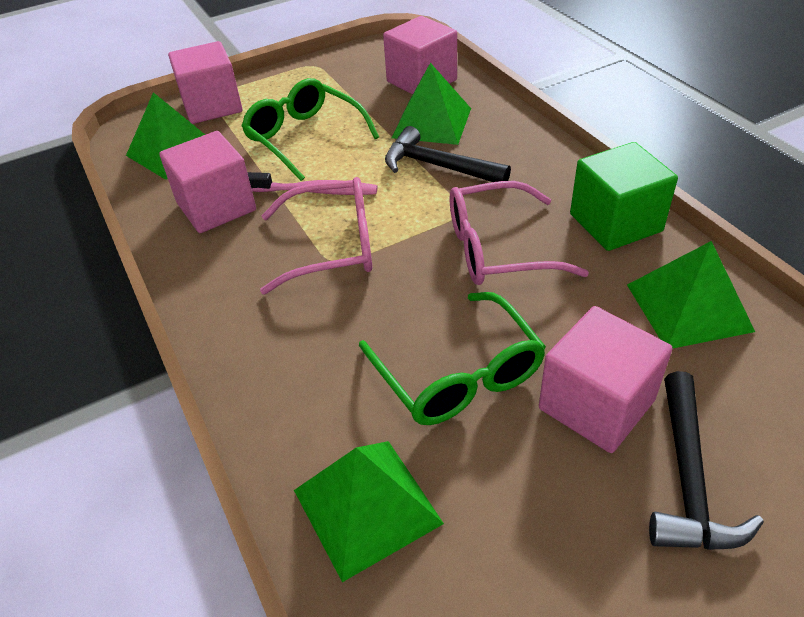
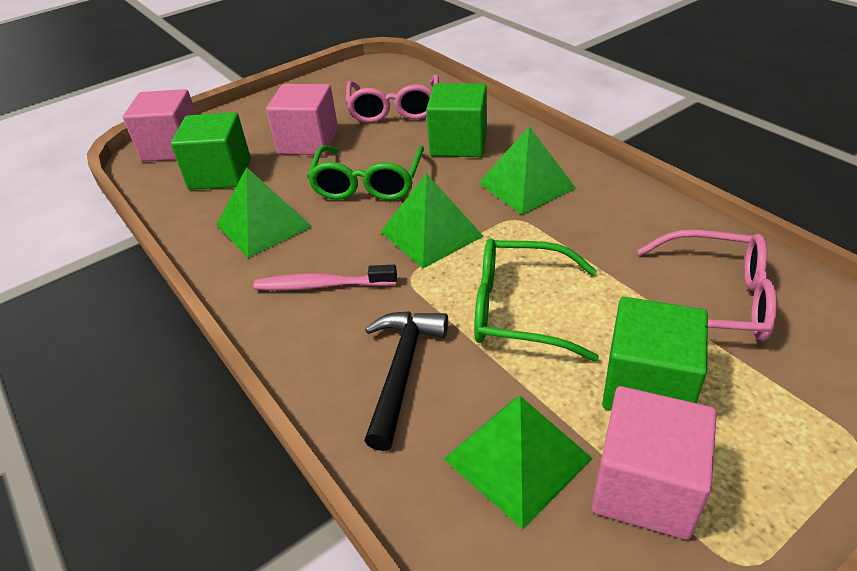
black hammer: 2 -> 1
green cube: 1 -> 3
pink cube: 4 -> 3

